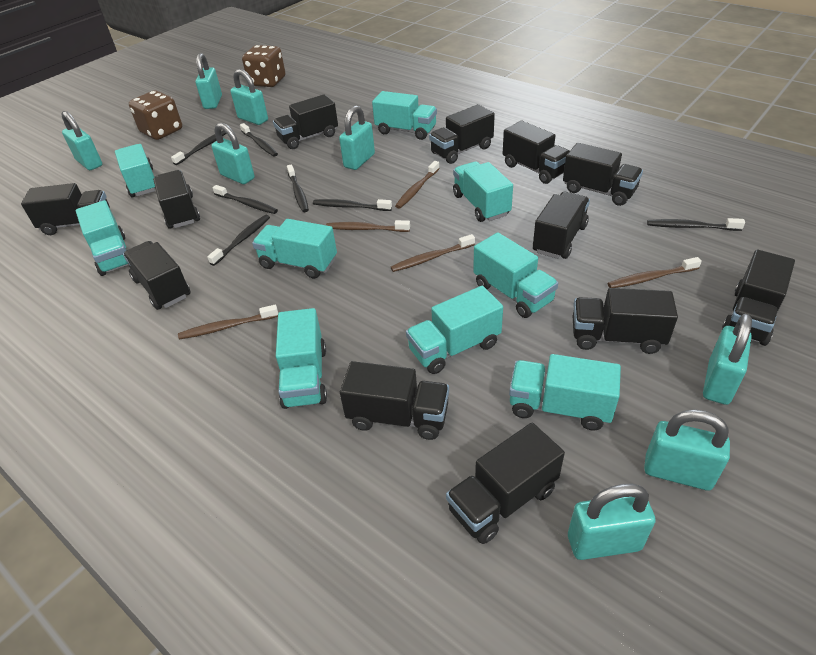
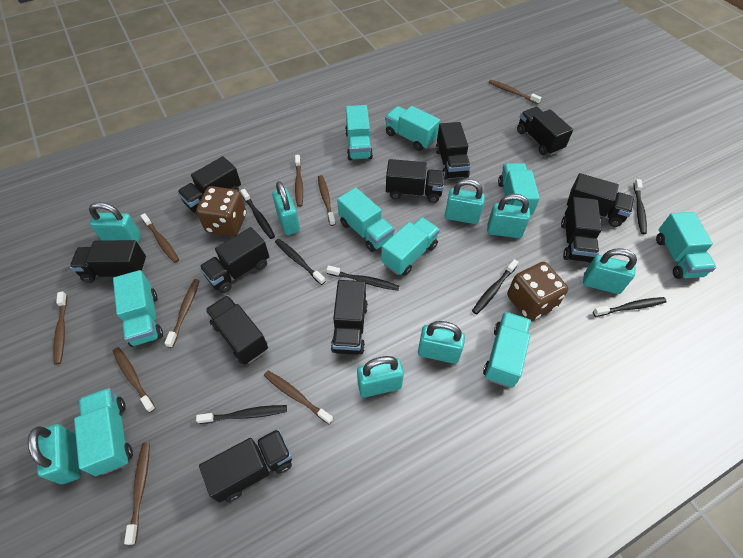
black truck: 12 -> 11
brown toothbrush: 5 -> 9

